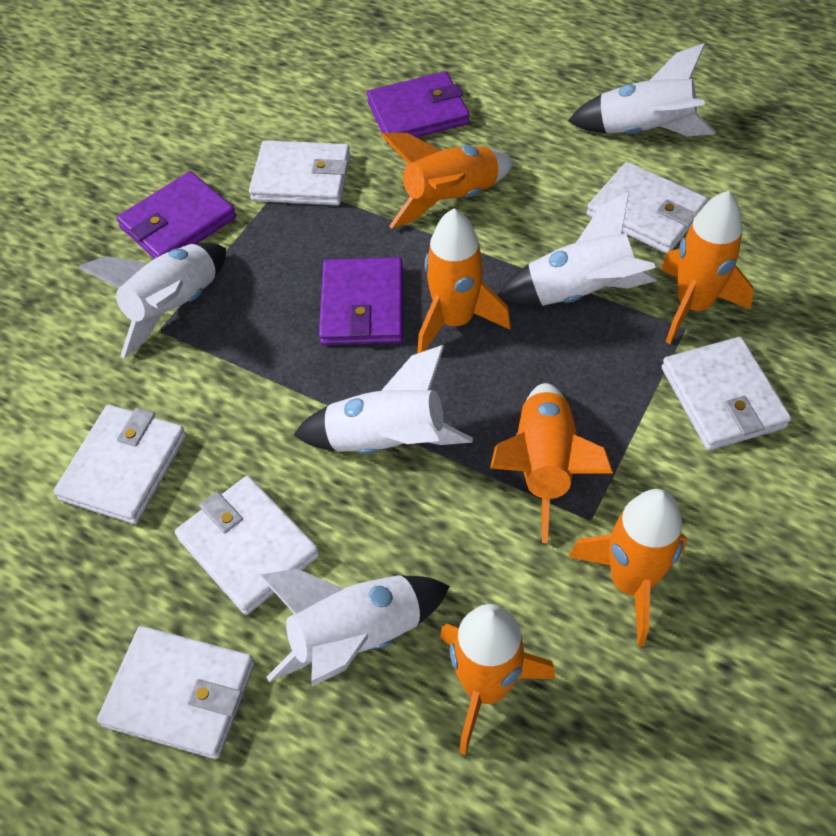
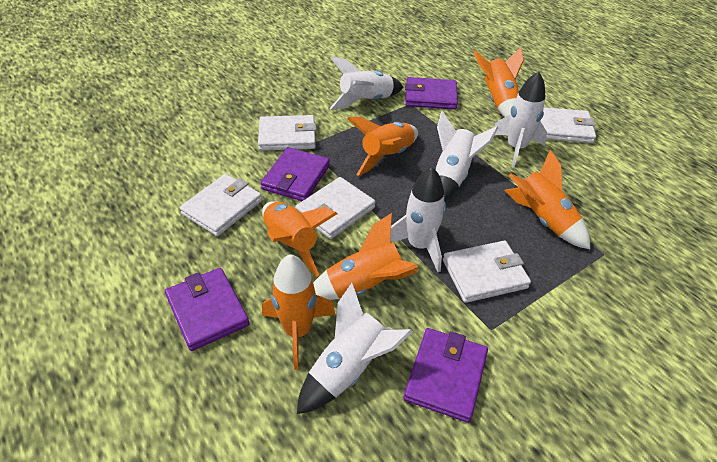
purple wallet: 3 -> 4
white wallet: 6 -> 5

